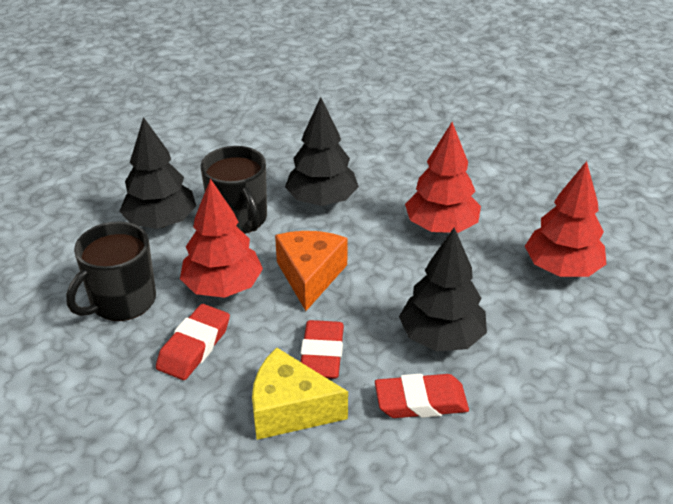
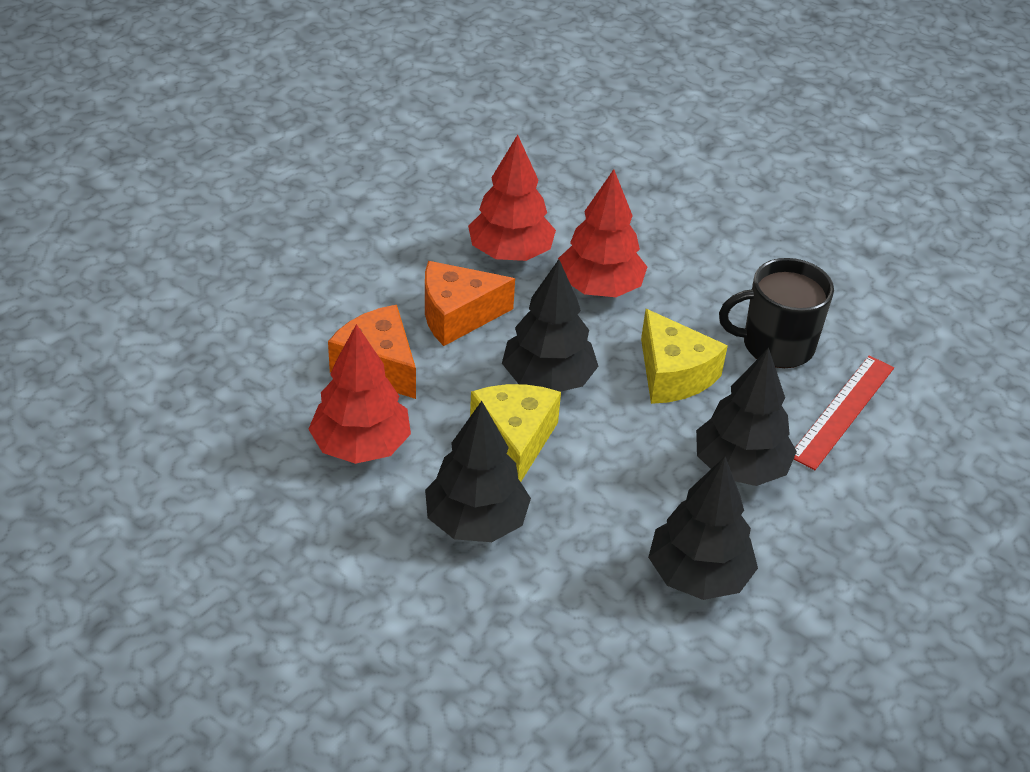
black mug: 2 -> 1
black tree: 3 -> 4
orange cheese: 1 -> 2
red eraser: 3 -> 0
red ruler: 0 -> 1
yellow cheese: 1 -> 2

